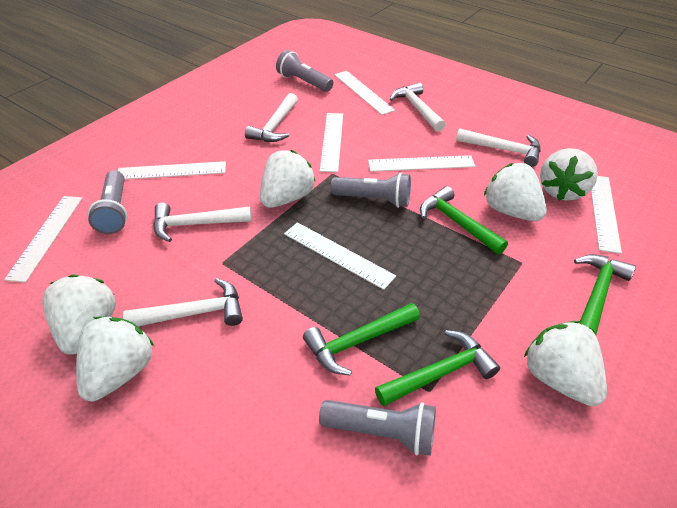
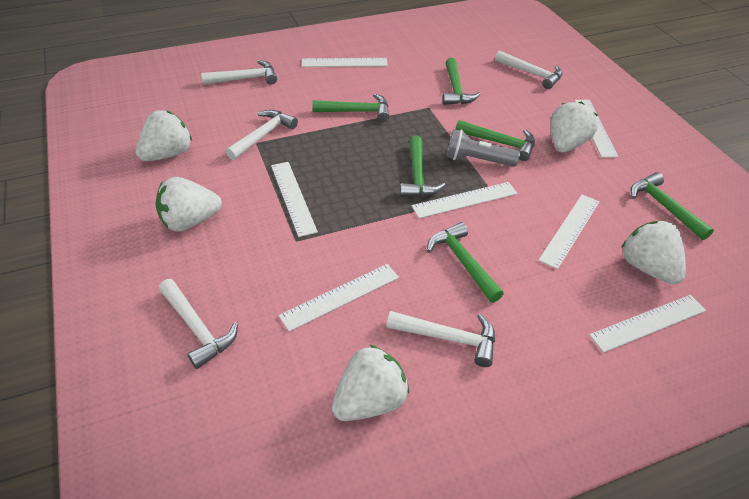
green hammer: 4 -> 6
grey flashlight: 4 -> 1
white strawberry: 6 -> 5

